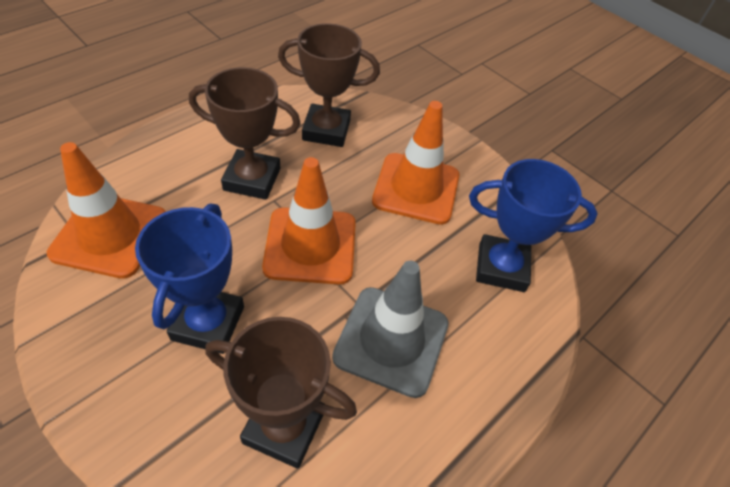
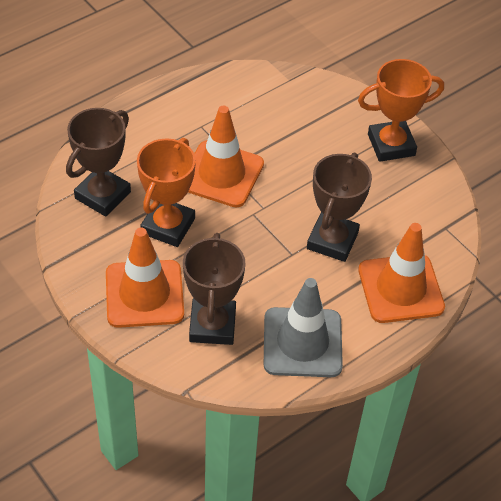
blue trophy: 2 -> 0
orange trophy: 0 -> 2

